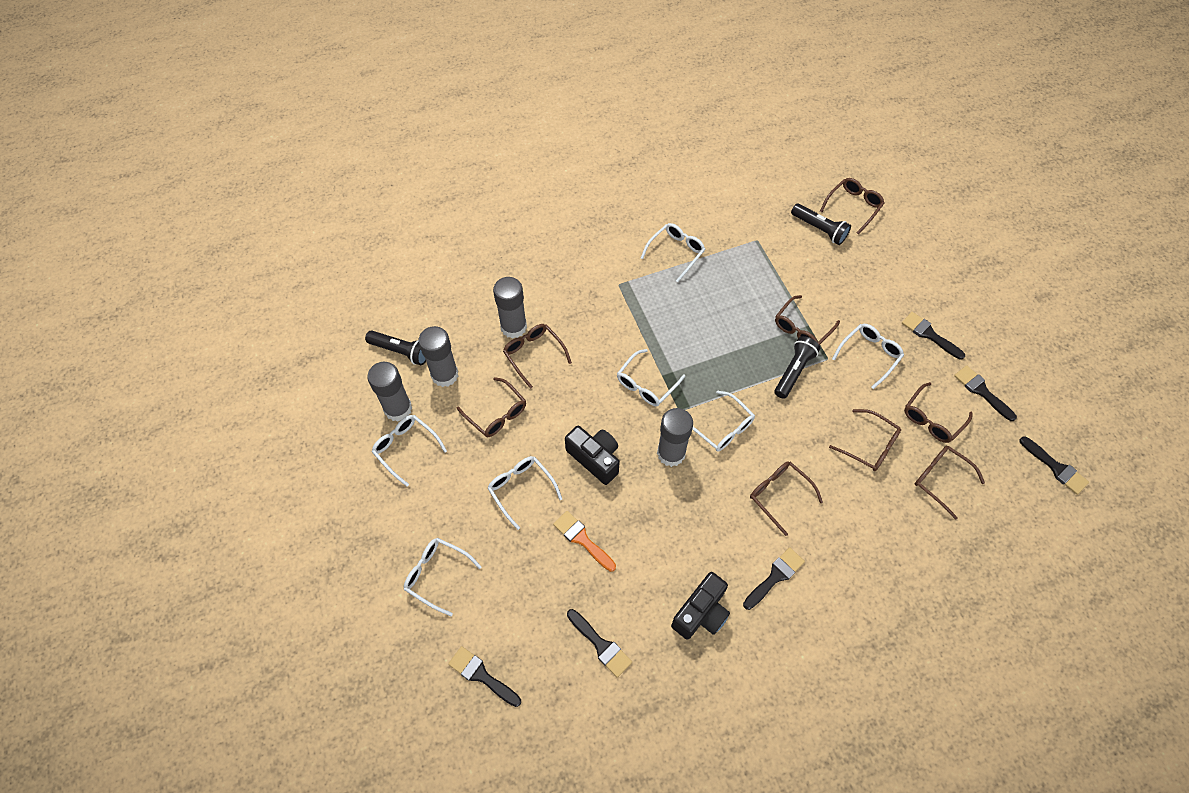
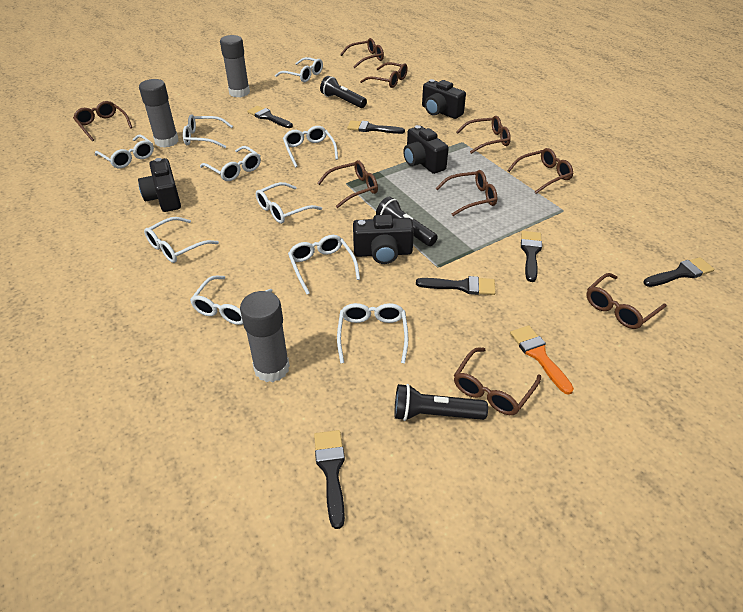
black camera: 2 -> 4
brown glasses: 8 -> 9
grey glue stick: 4 -> 3
white glasses: 7 -> 10

